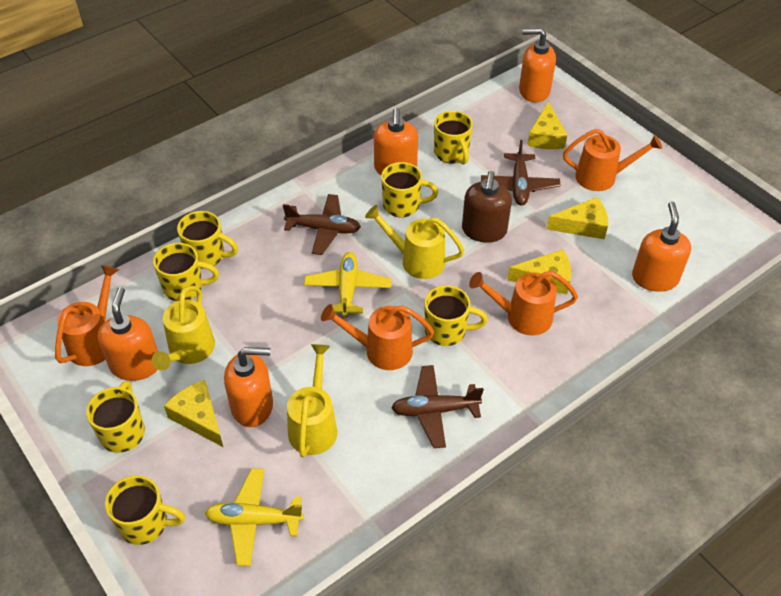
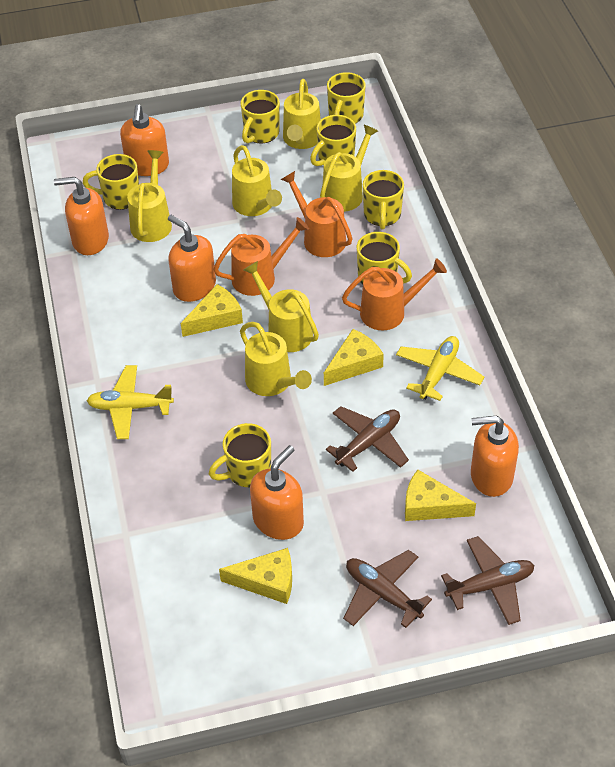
brown soap dispenser: 1 -> 0
orange watering can: 4 -> 3
yellow watering can: 3 -> 6

